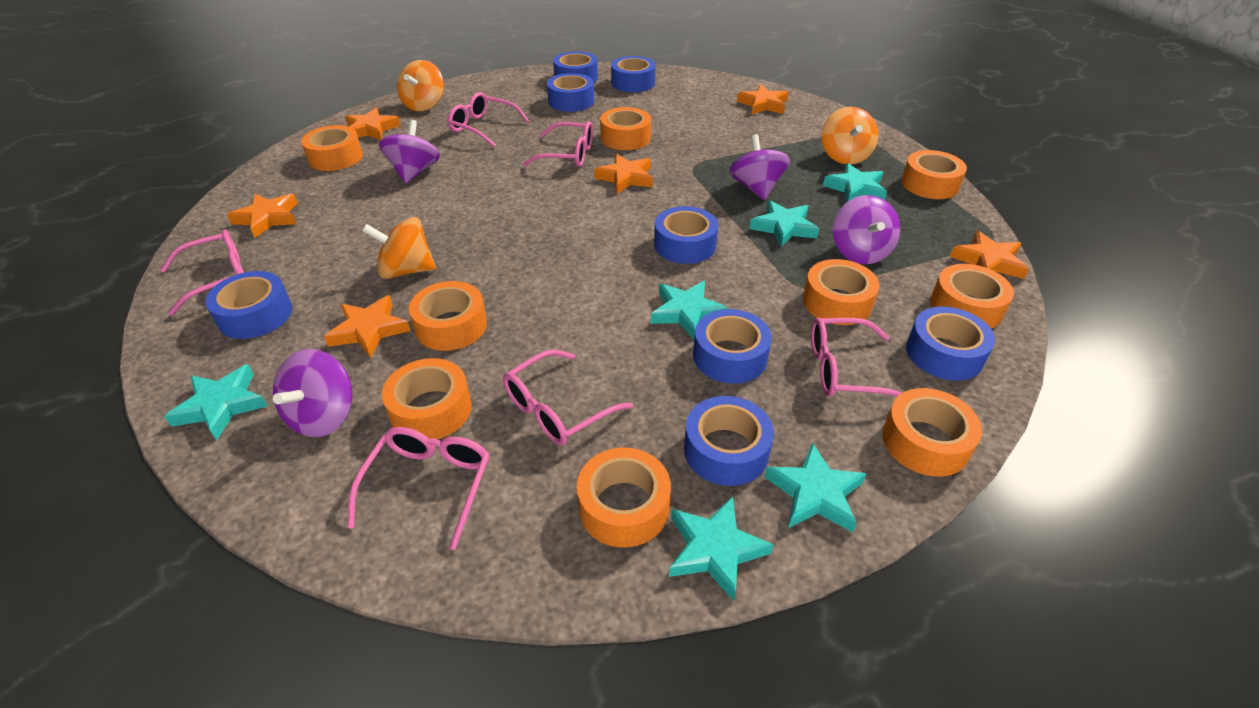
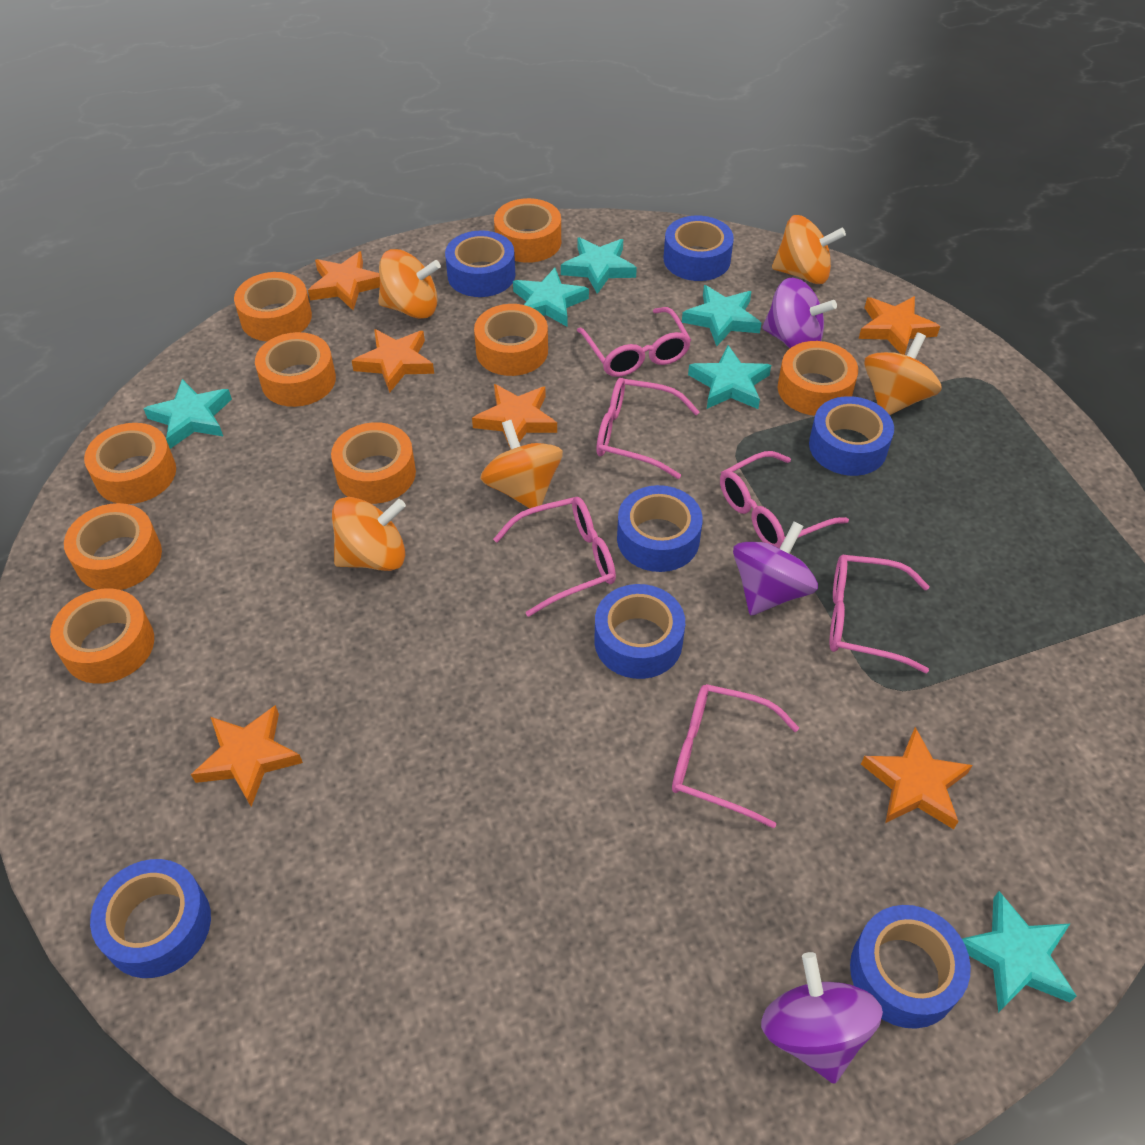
blue tape: 8 -> 7
orange spinning top: 3 -> 5
purple spinning top: 4 -> 3

